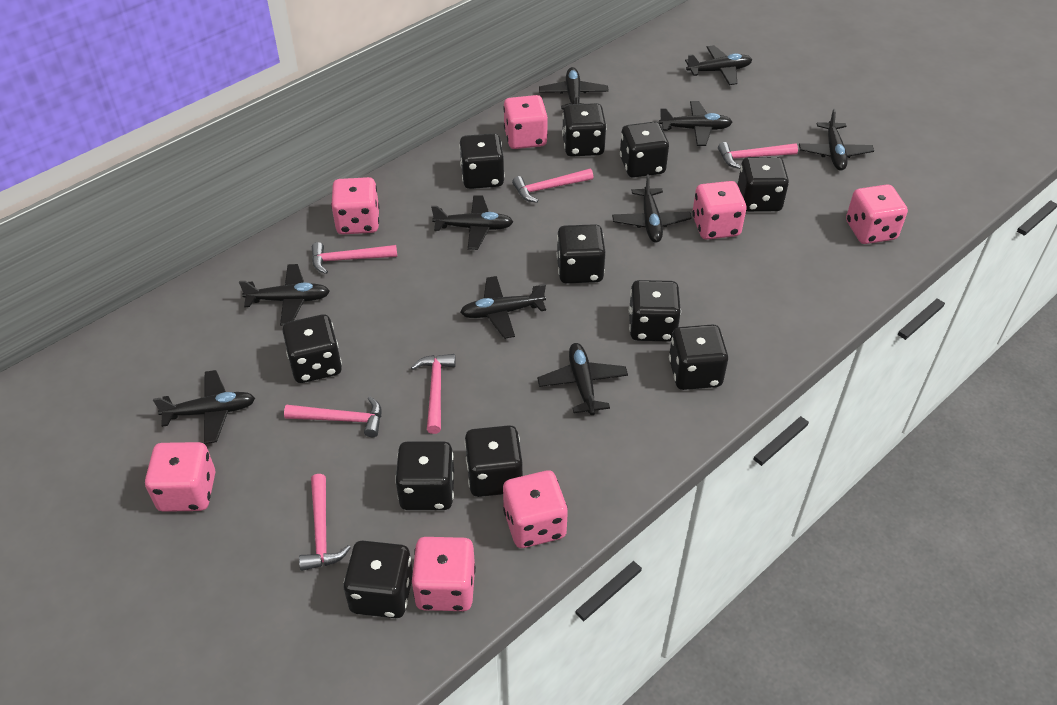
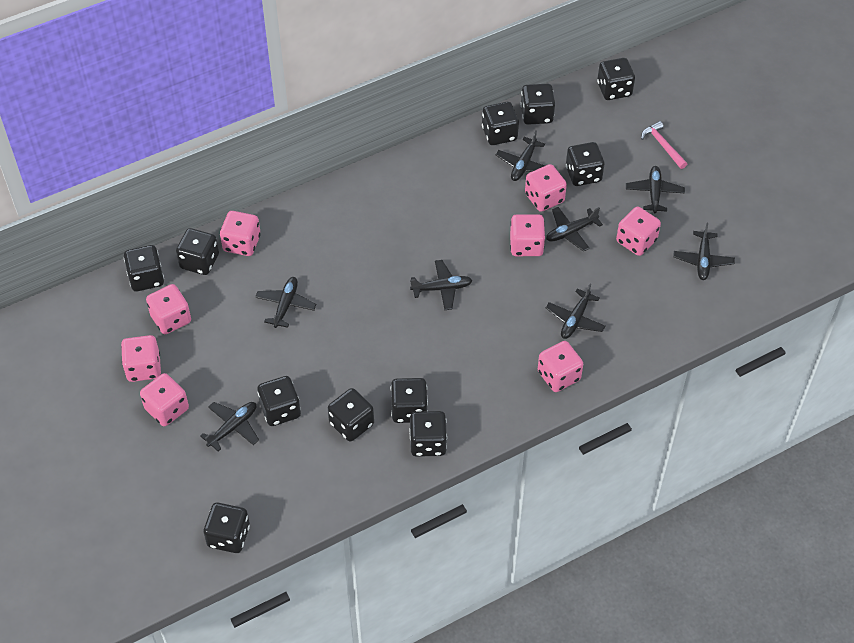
black plane: 10 -> 8
pink dice: 7 -> 8
pink hammer: 6 -> 1

